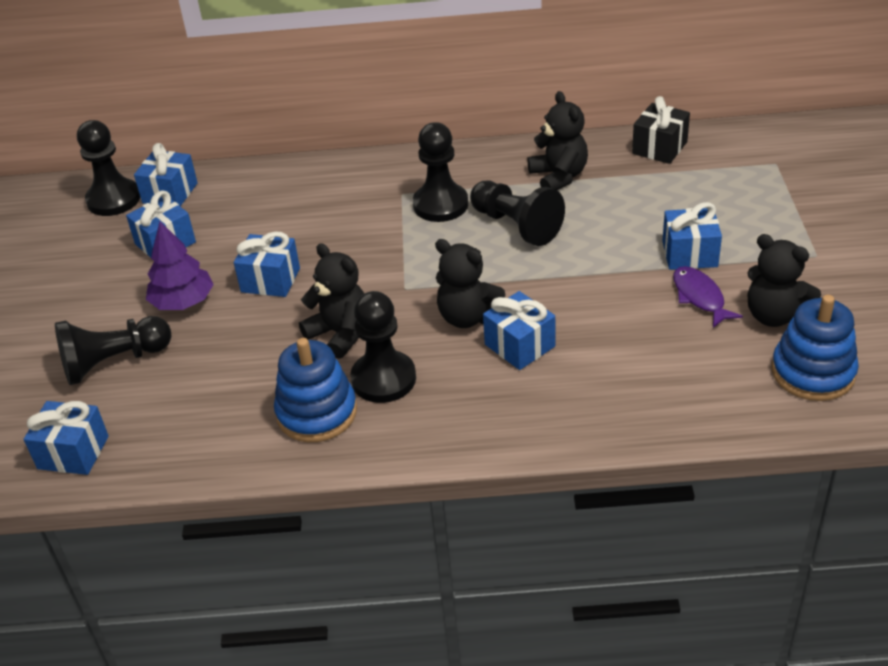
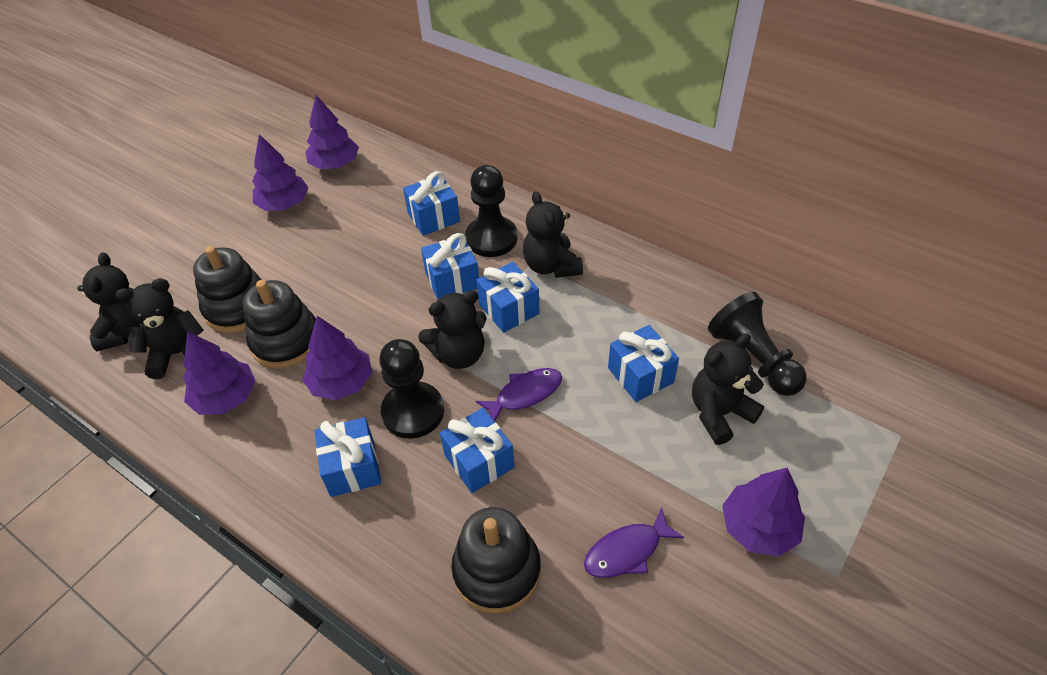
black gift: 1 -> 0
black pawn: 5 -> 3
black stacking toy: 0 -> 3
black teddy bear: 4 -> 5
blue stacking toy: 2 -> 0
purple fish: 1 -> 2
purple tree: 1 -> 5

